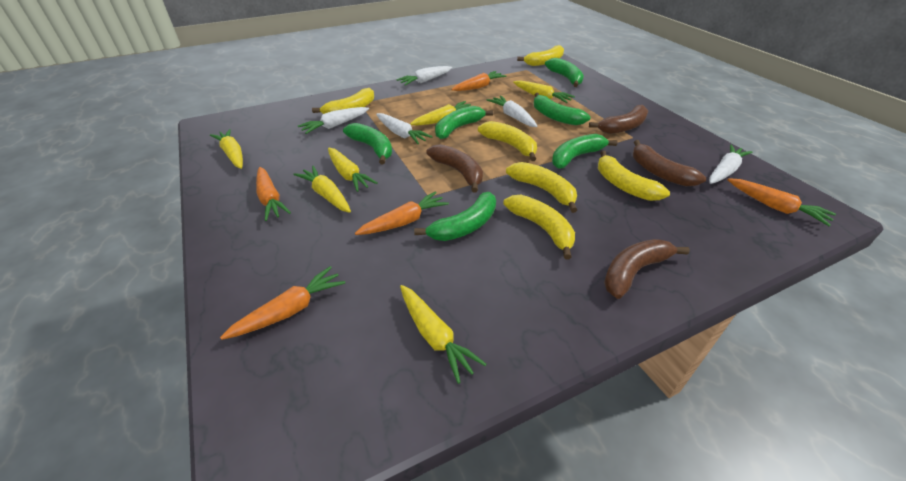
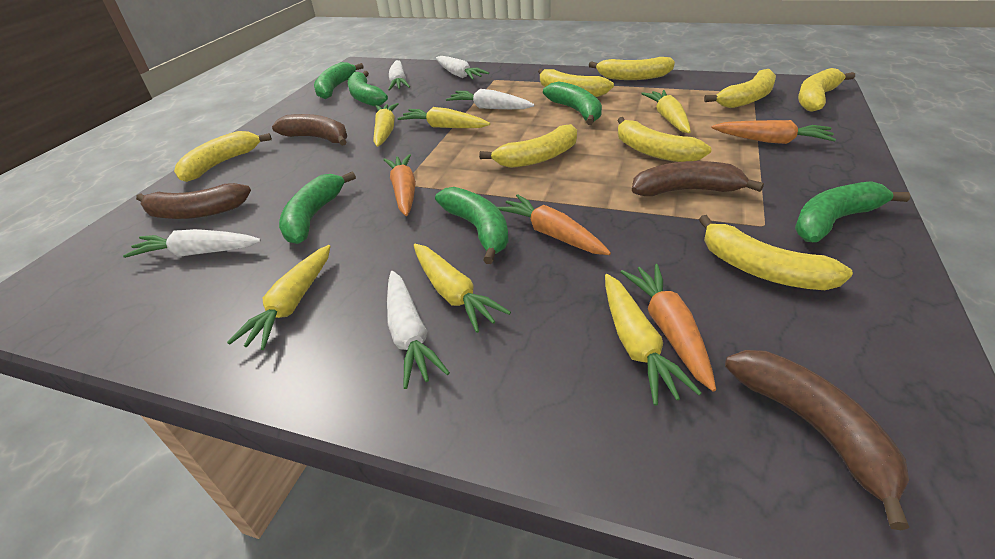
orange carrot: 5 -> 4
yellow banana: 6 -> 8

